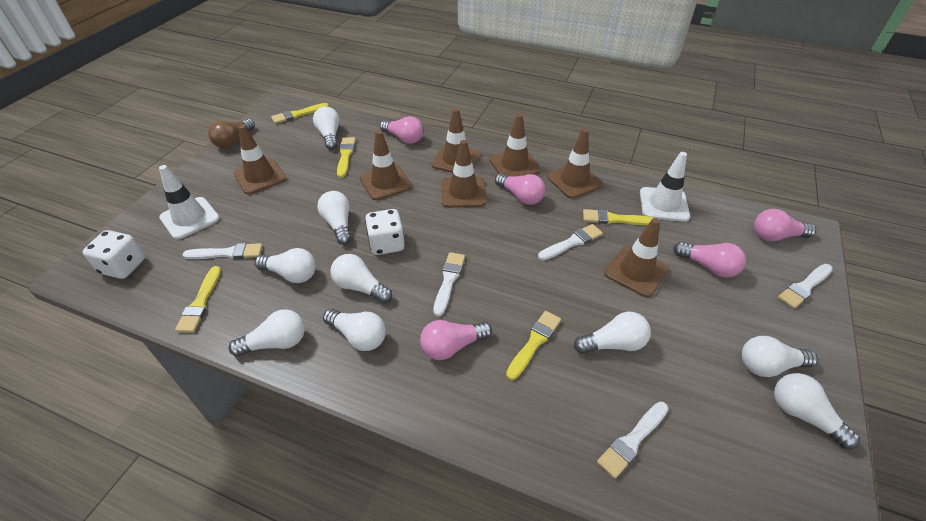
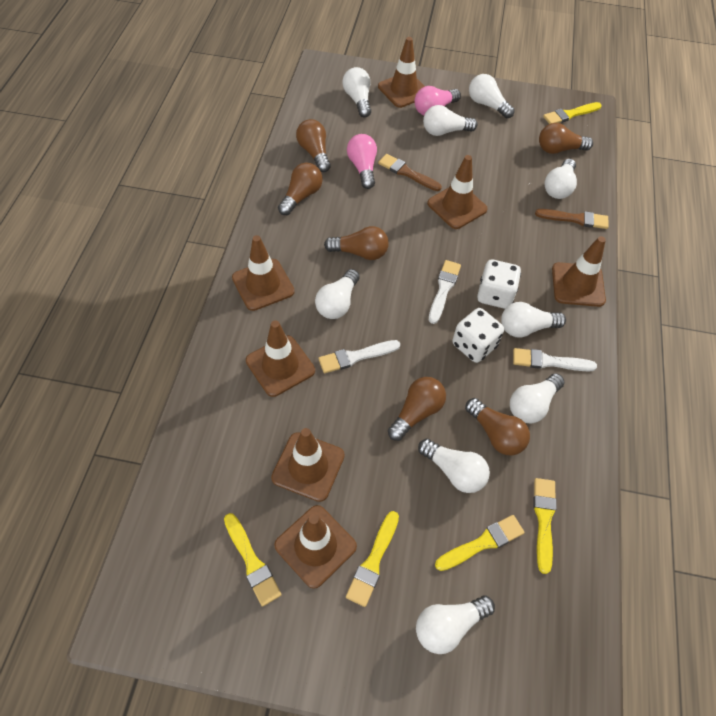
brown brush: 0 -> 2
brown light bulb: 1 -> 6
pink light bulb: 5 -> 2
white brush: 5 -> 3
white traffic cone: 2 -> 0

